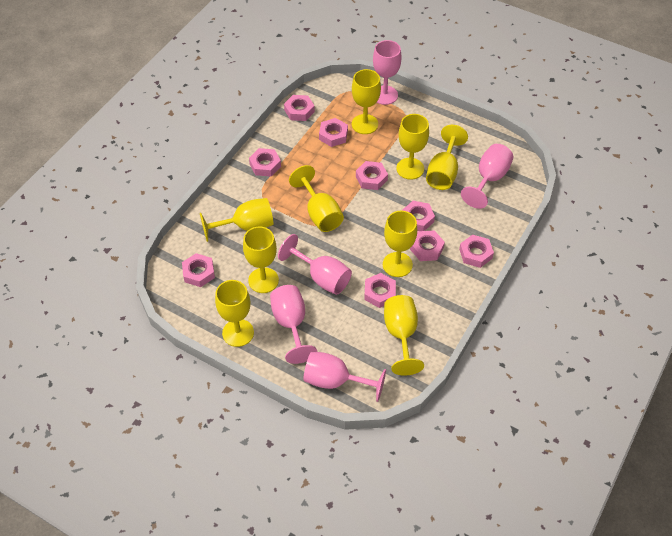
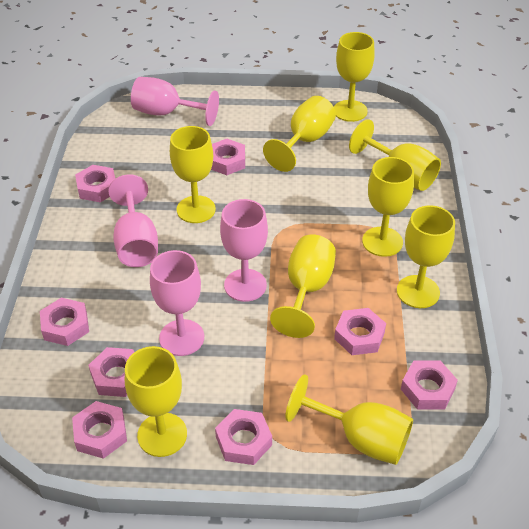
pink goblet: 5 -> 4
pink nut: 9 -> 8

